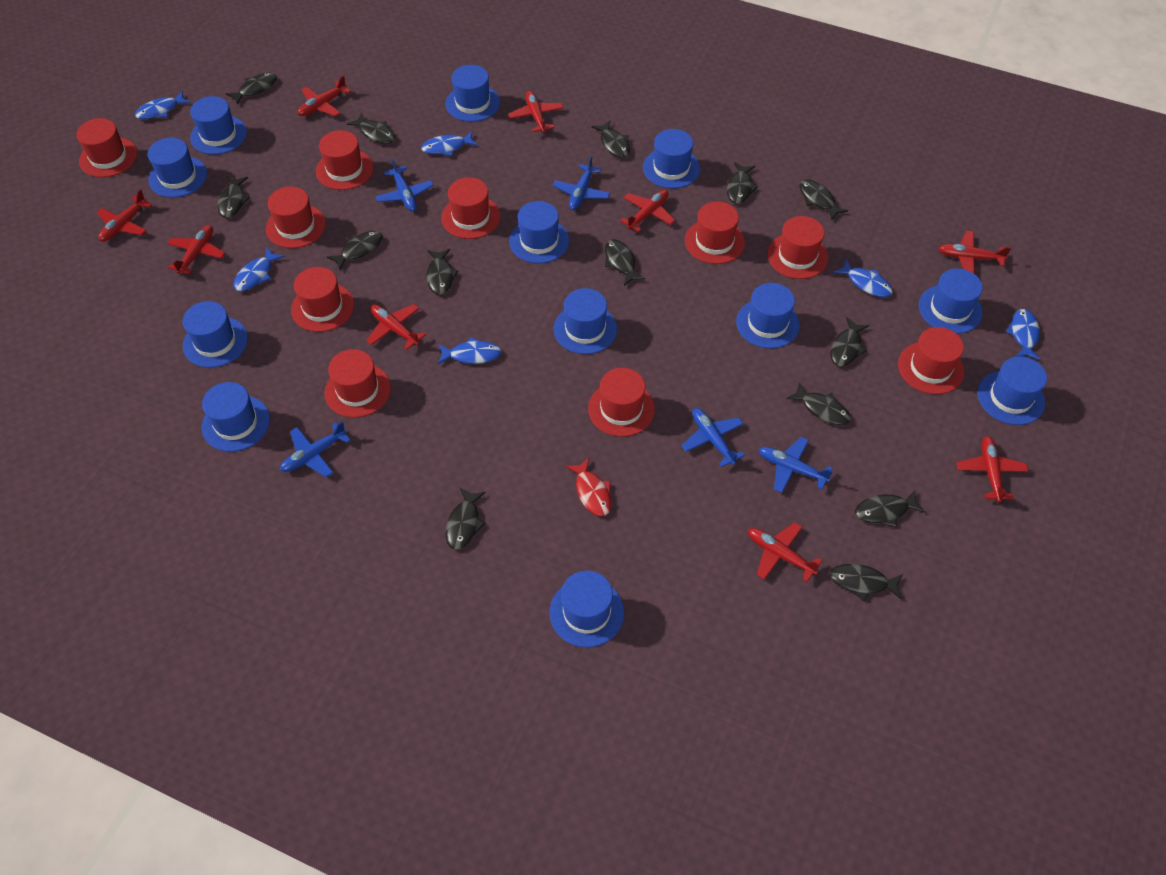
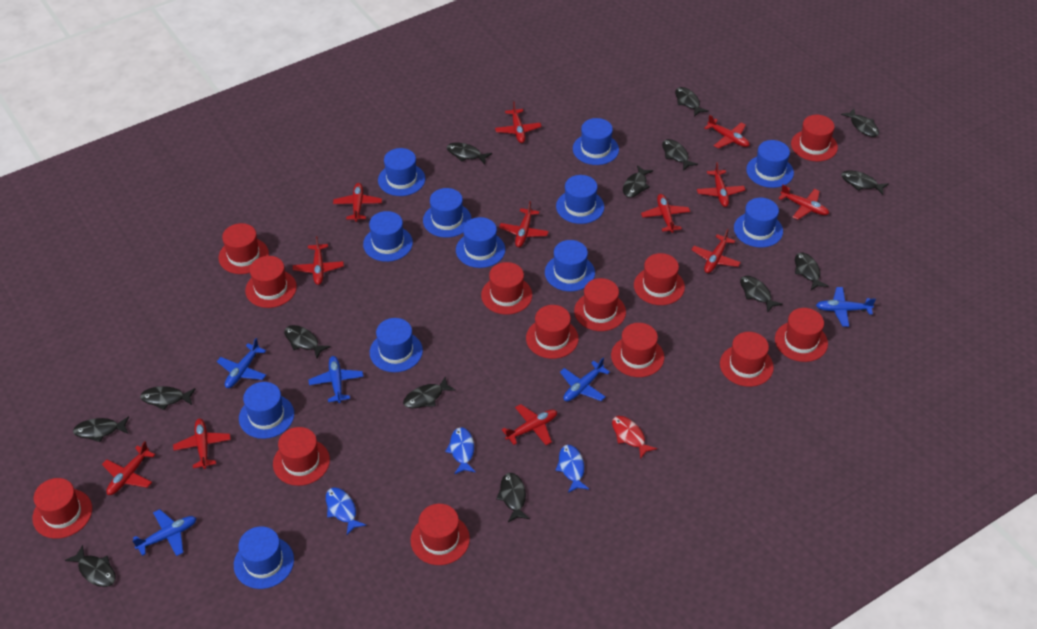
blue fish: 6 -> 3
red hat: 10 -> 13
red plane: 9 -> 12

